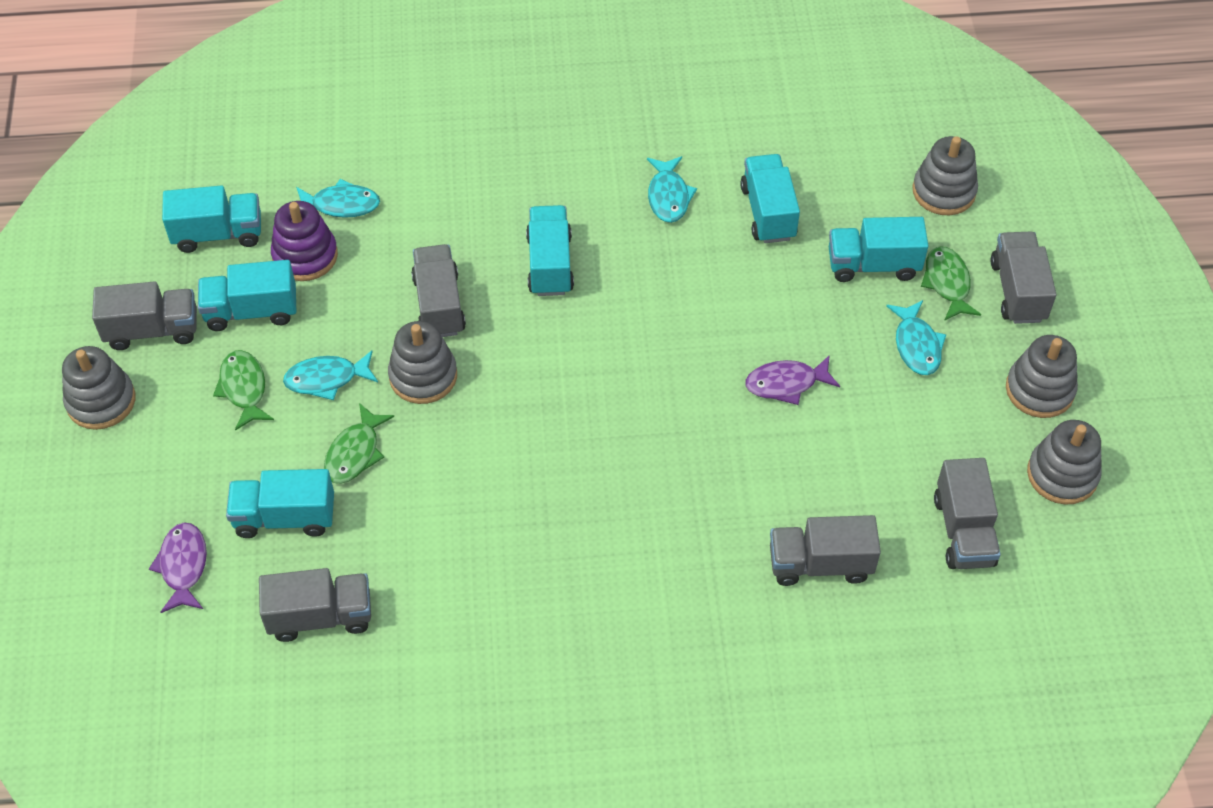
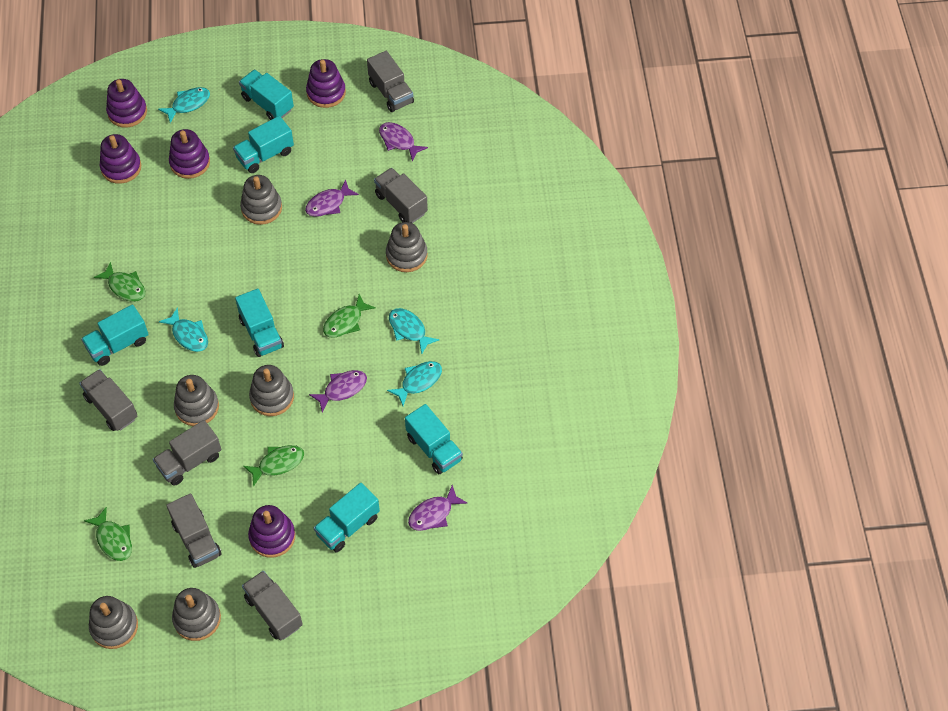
green fish: 3 -> 4
grey stacking toy: 5 -> 6
purple fish: 2 -> 4
purple stacking toy: 1 -> 5

